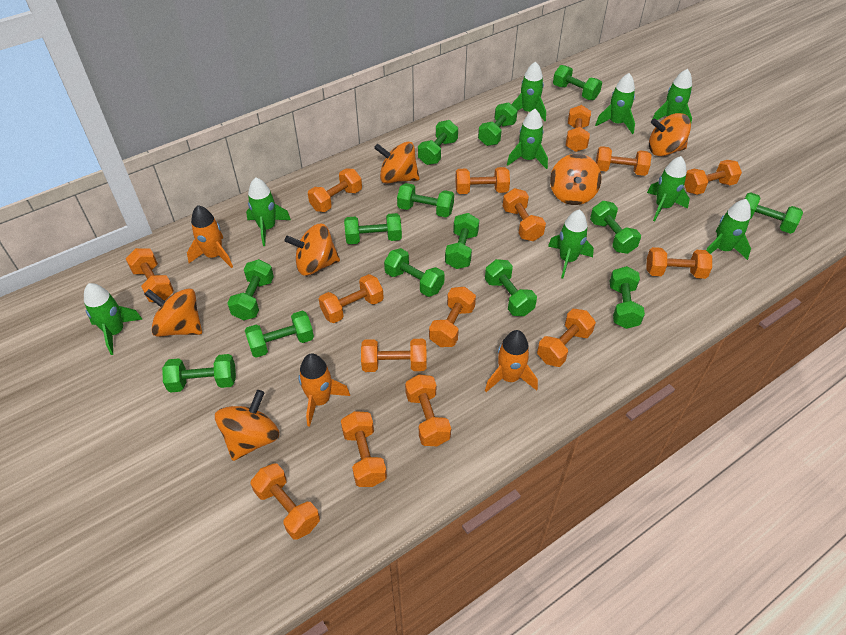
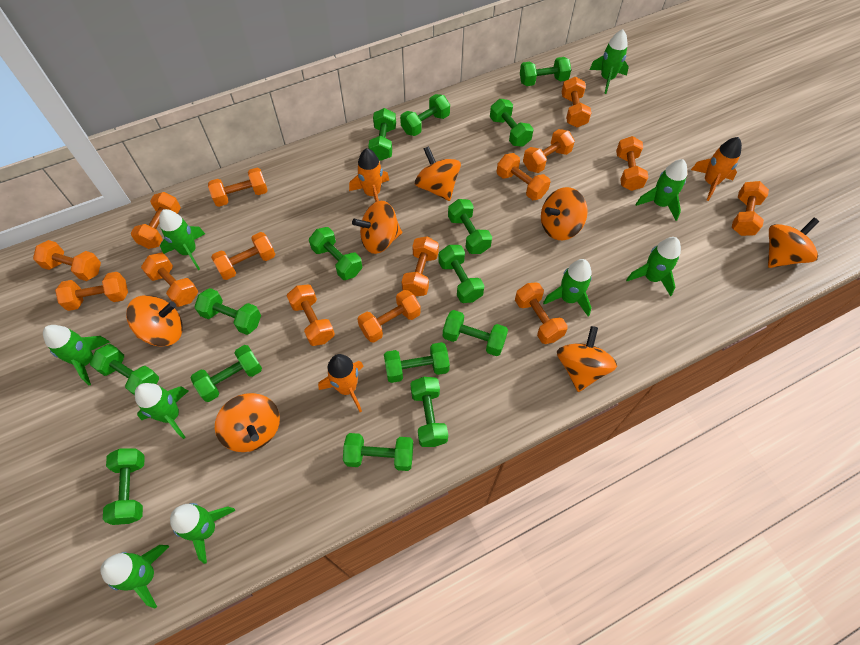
green dumbbell: 14 -> 15
orange spinning top: 6 -> 7

